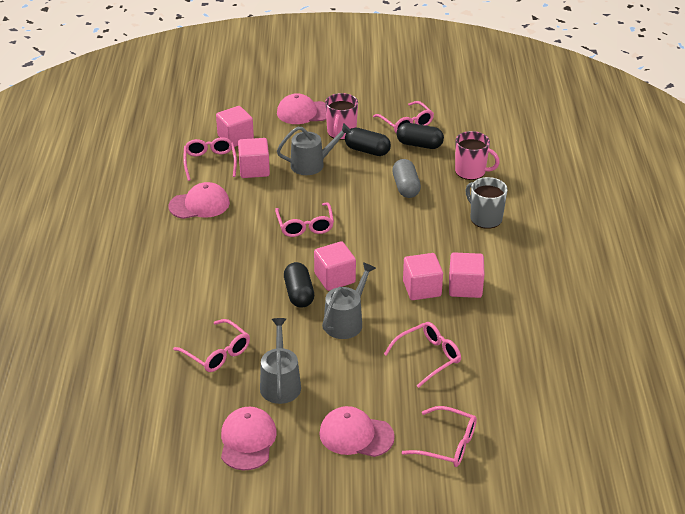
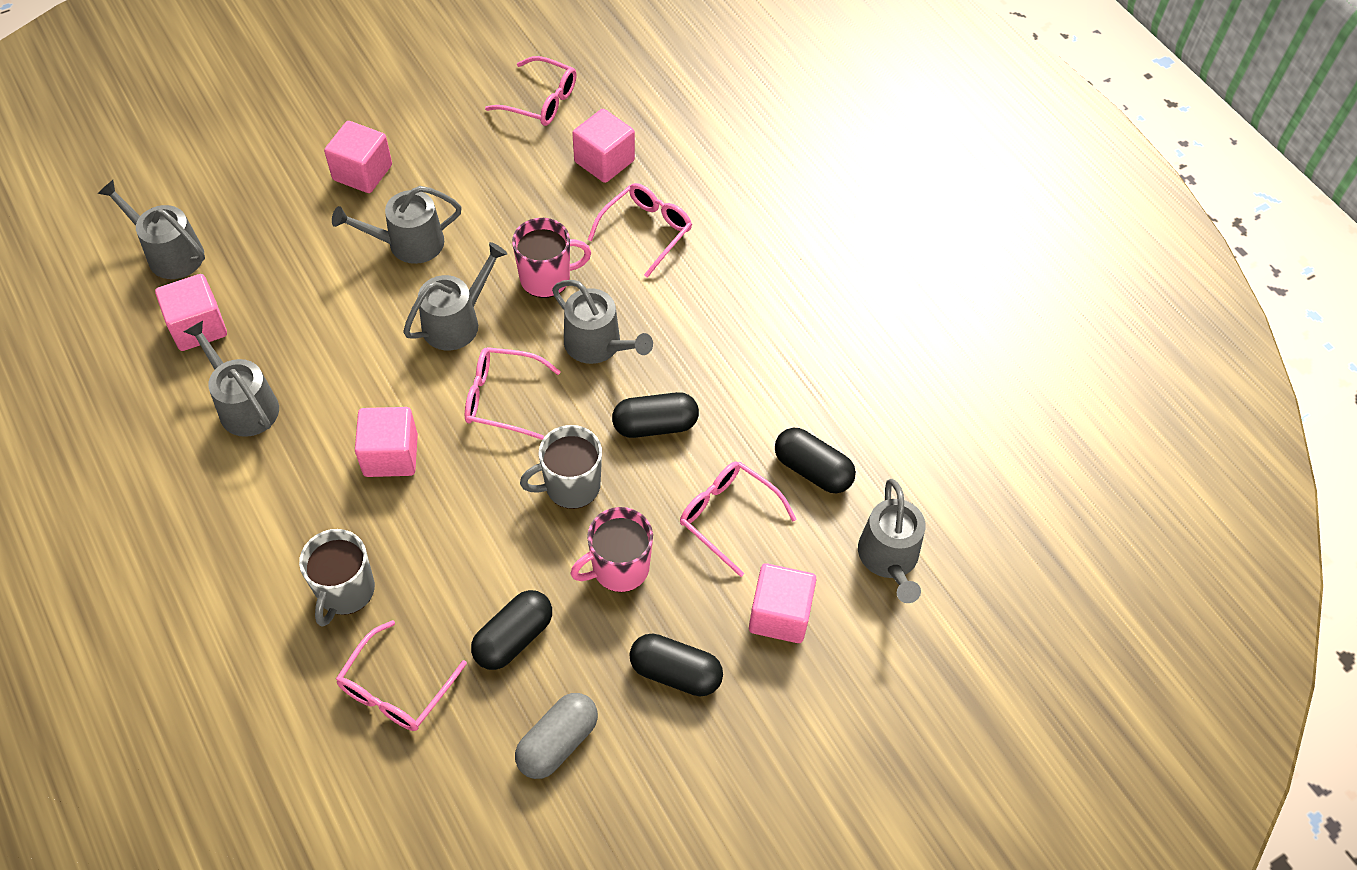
black capsule: 3 -> 4
grey mug: 1 -> 2
grey watering can: 3 -> 6
pink cap: 4 -> 0
pink glasses: 6 -> 5

